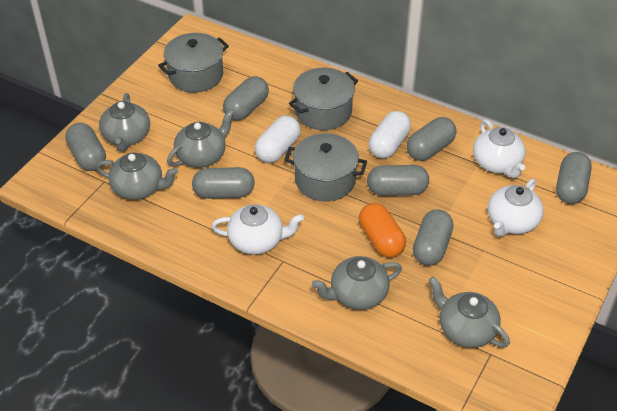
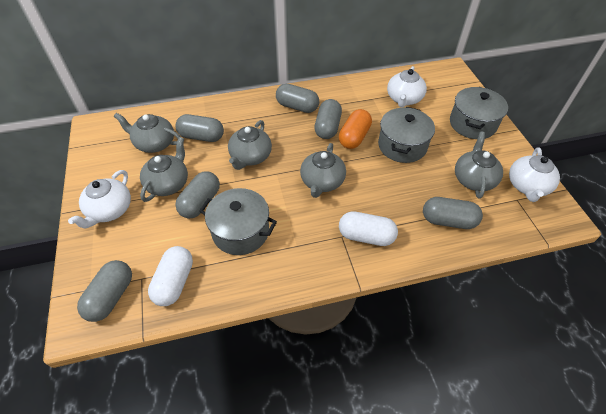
grey capsule: 7 -> 6

